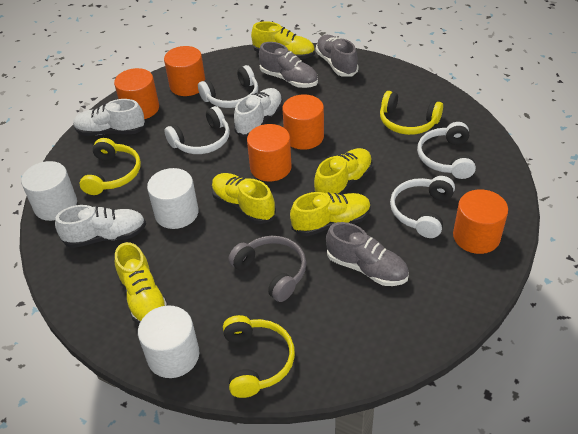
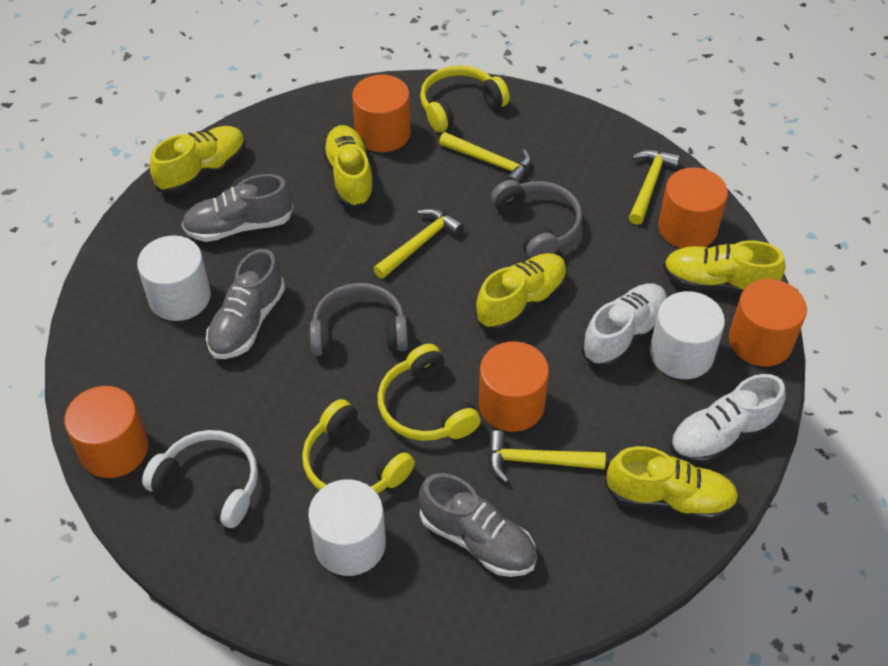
grey headphones: 1 -> 2
white headphones: 4 -> 1
white shoe: 3 -> 2
yellow hammer: 0 -> 4

